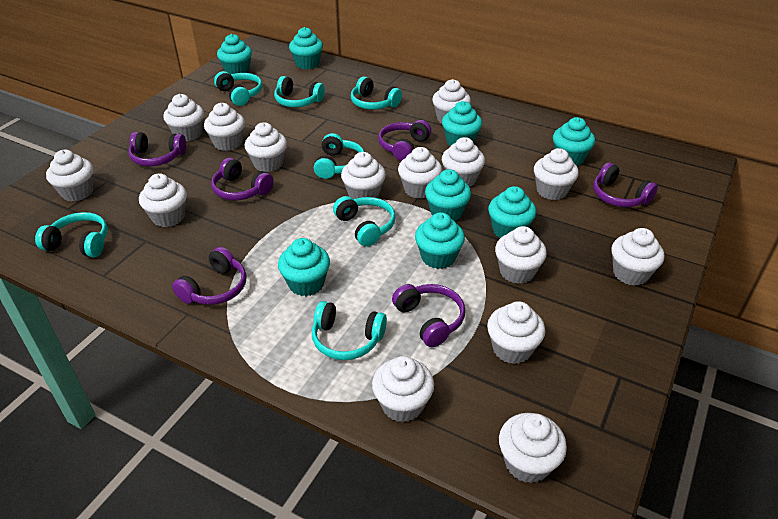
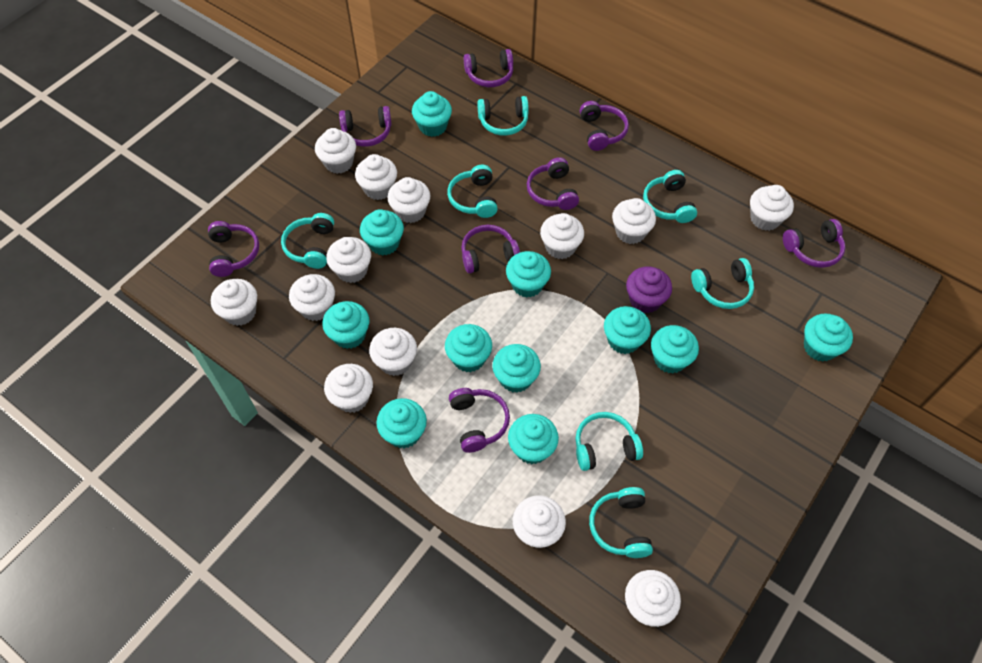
purple cupcake: 0 -> 1
purple headphones: 6 -> 8
turquoise cupcake: 8 -> 11
white cupcake: 15 -> 13

